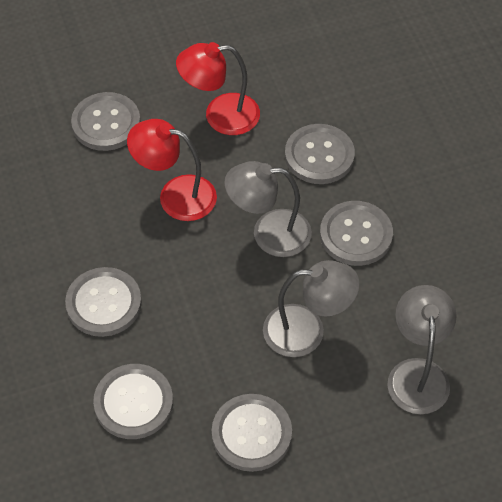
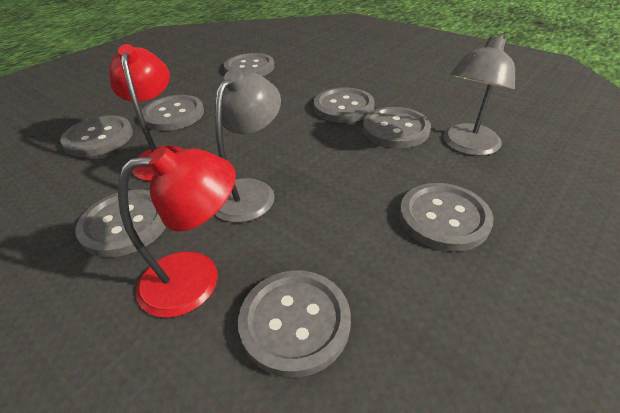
grey button: 6 -> 8
grey lamp: 3 -> 2

